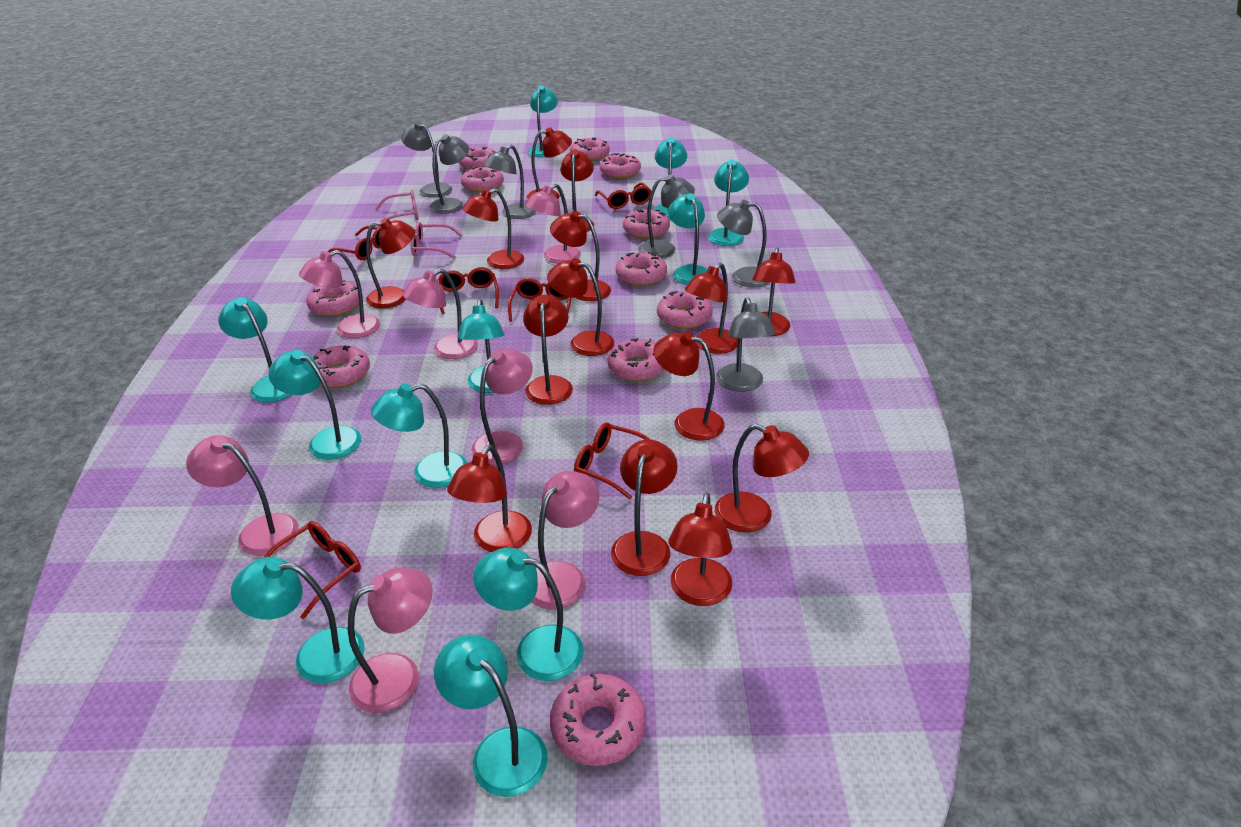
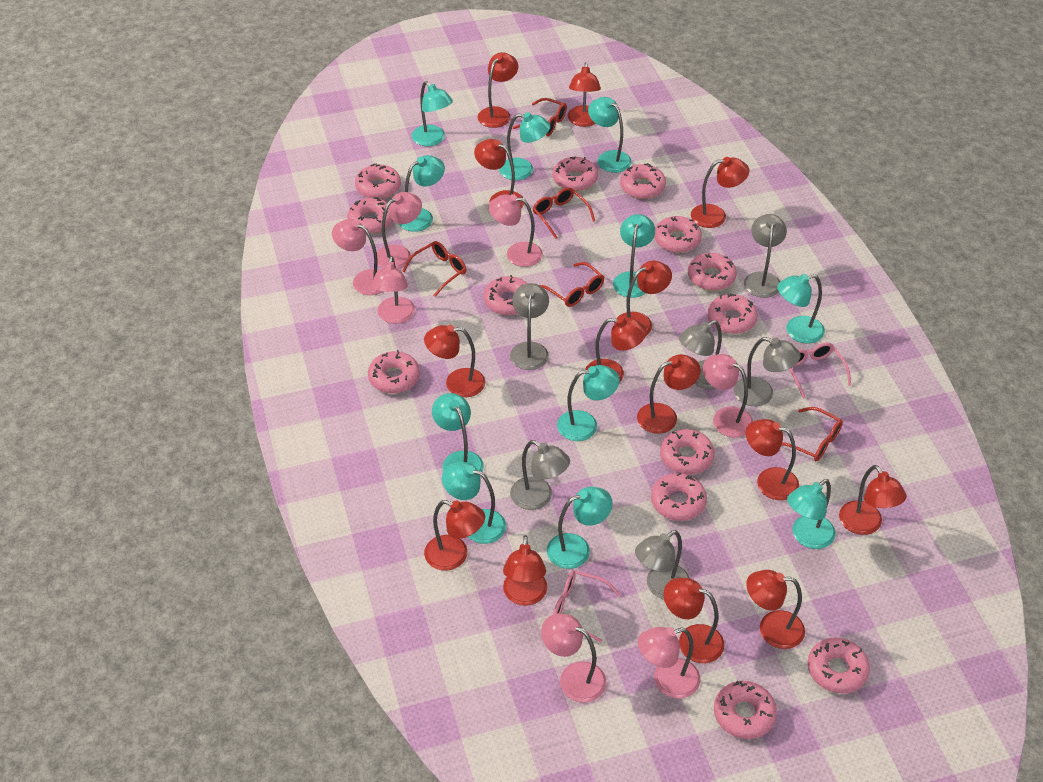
pink donut: 11 -> 13
red glasses: 6 -> 5

